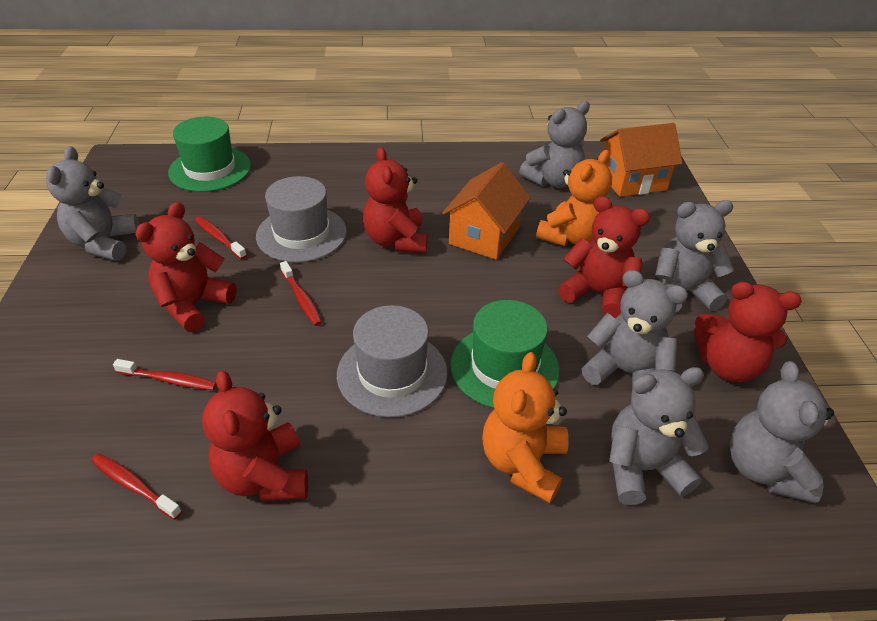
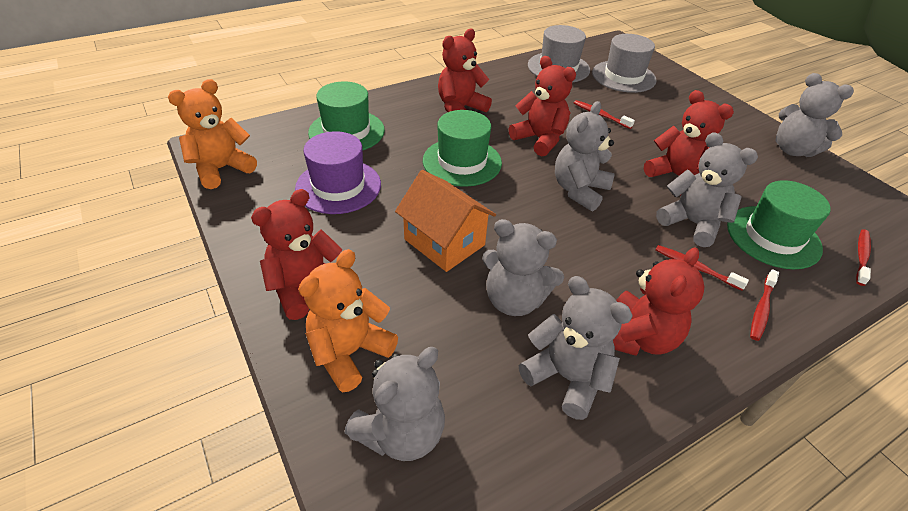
green hat: 2 -> 3
orange house: 2 -> 1
purple hat: 0 -> 1

